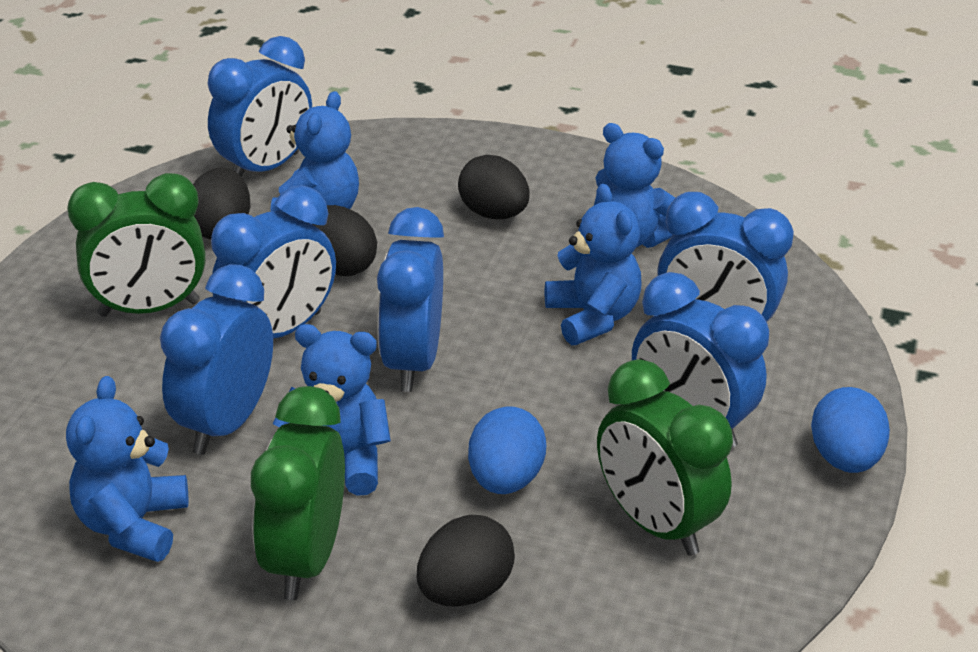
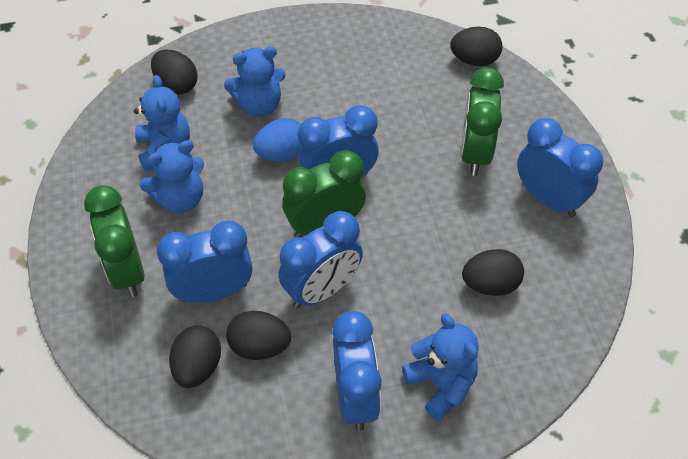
black egg: 4 -> 5
blue clock: 6 -> 5
blue egg: 2 -> 1
blue teddy bear: 5 -> 4

